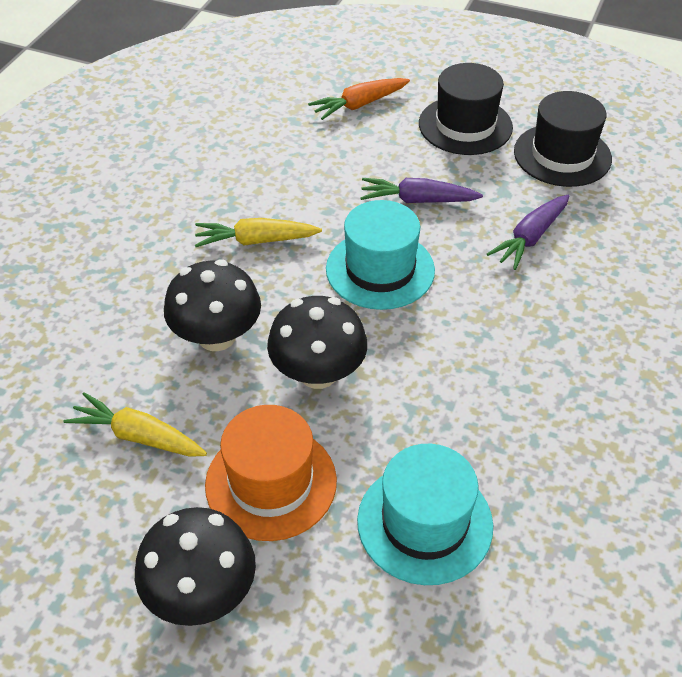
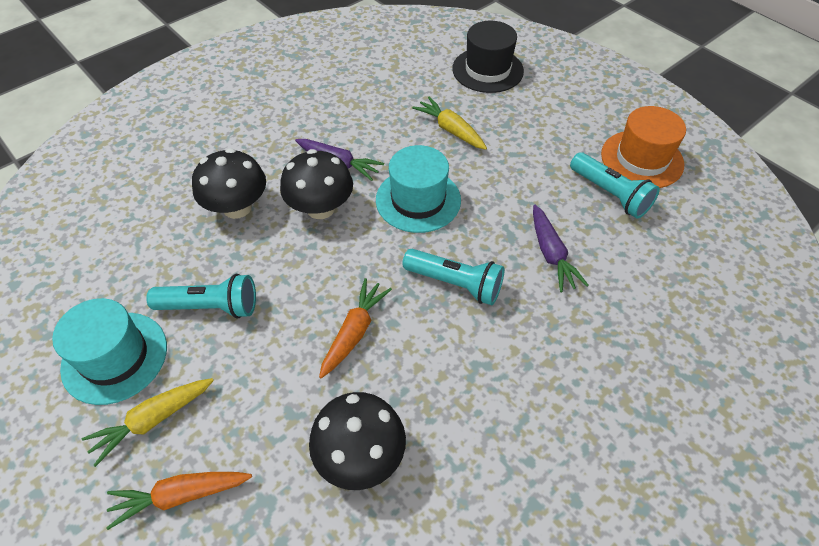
black hat: 2 -> 1
orange carrot: 1 -> 2
turquoise flashlight: 0 -> 3

